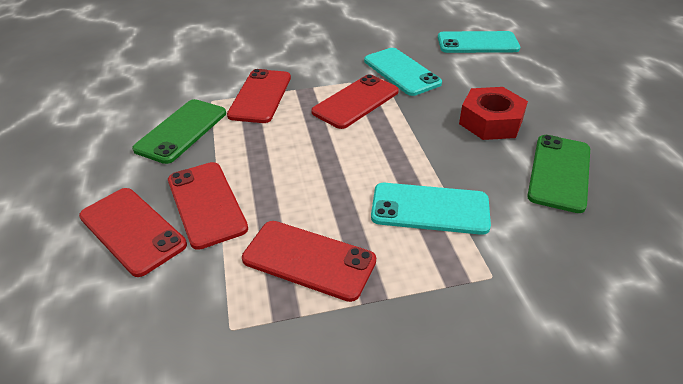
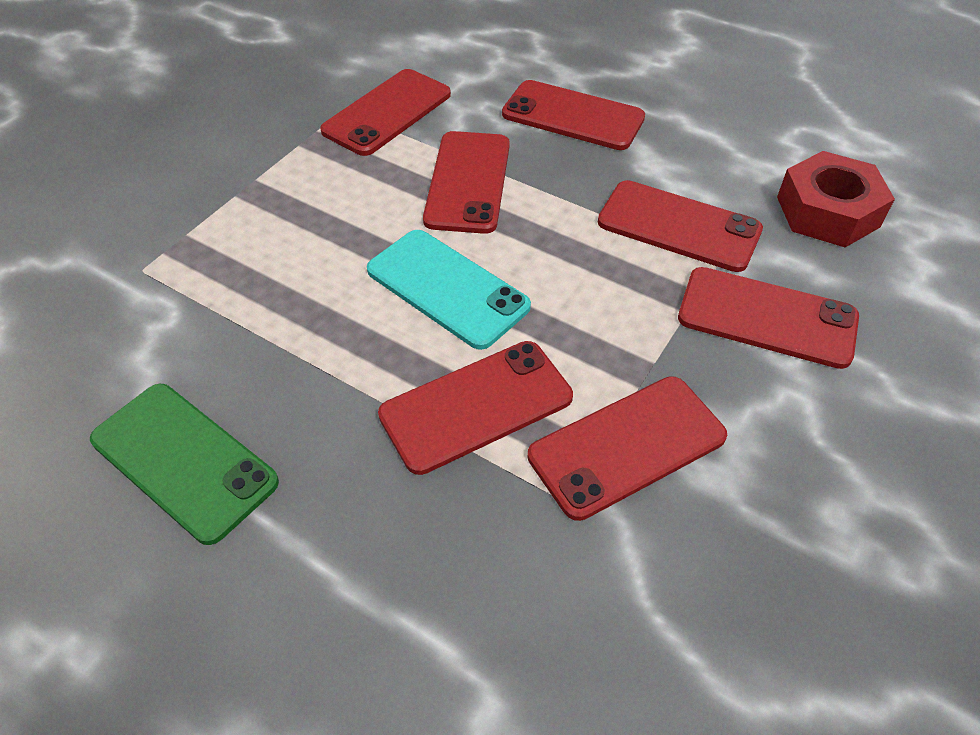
green phone: 2 -> 1
red phone: 5 -> 7
turquoise phone: 3 -> 1

